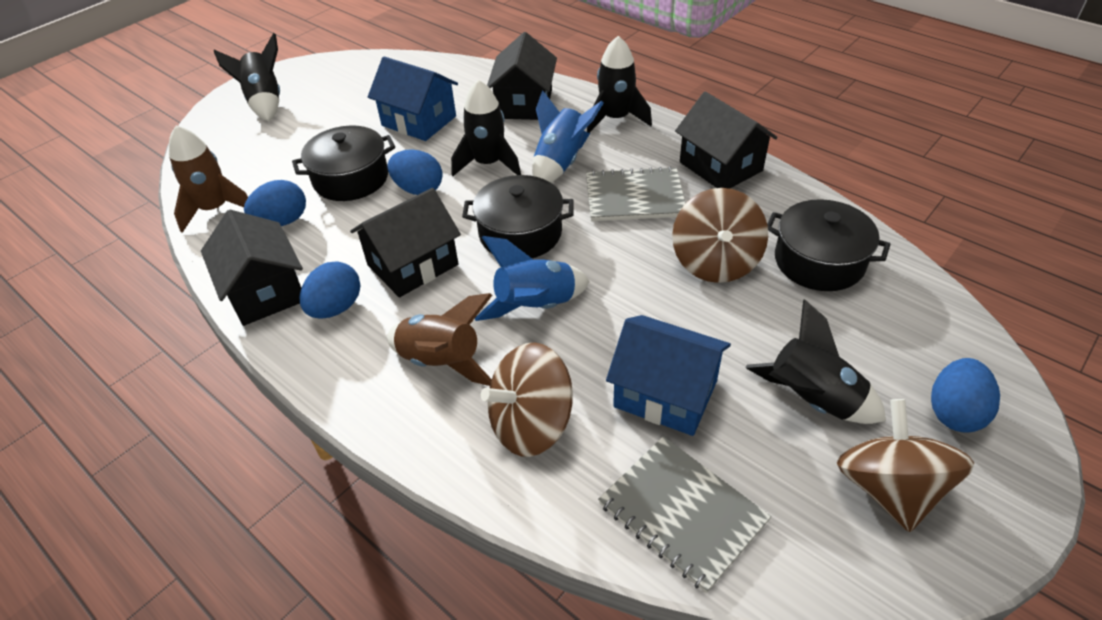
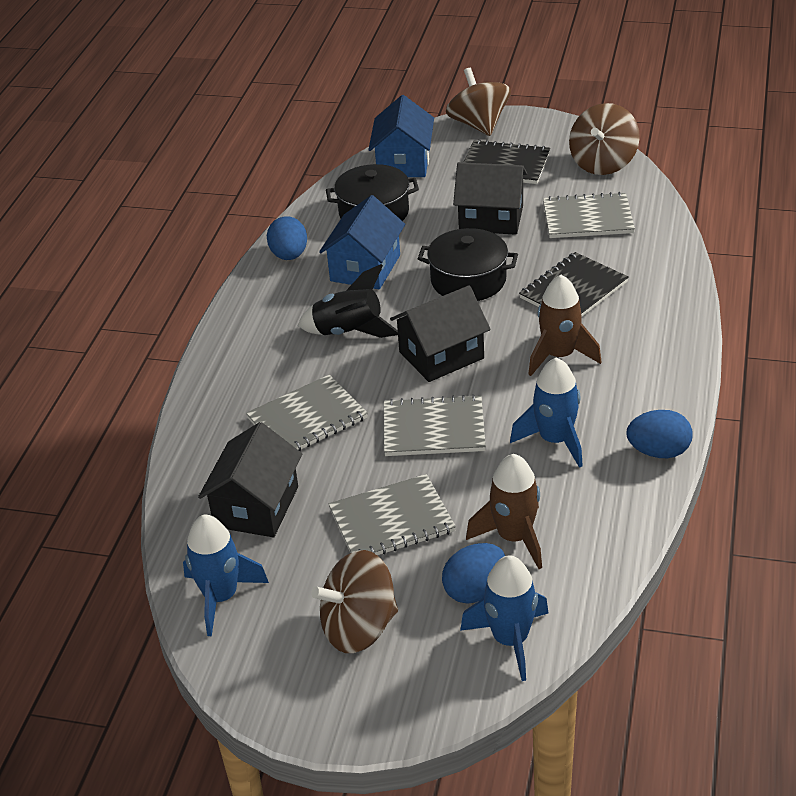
black house: 4 -> 3
black notebook: 0 -> 2
black pot: 3 -> 2
black rocket: 4 -> 1
blue egg: 4 -> 3
blue rocket: 2 -> 3
grey notebook: 2 -> 4

